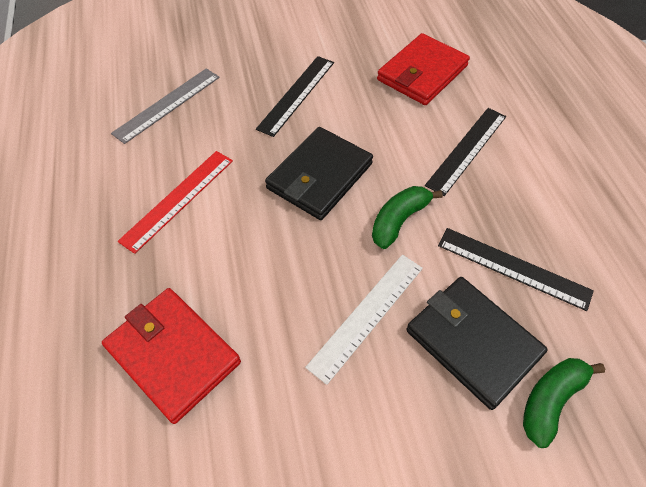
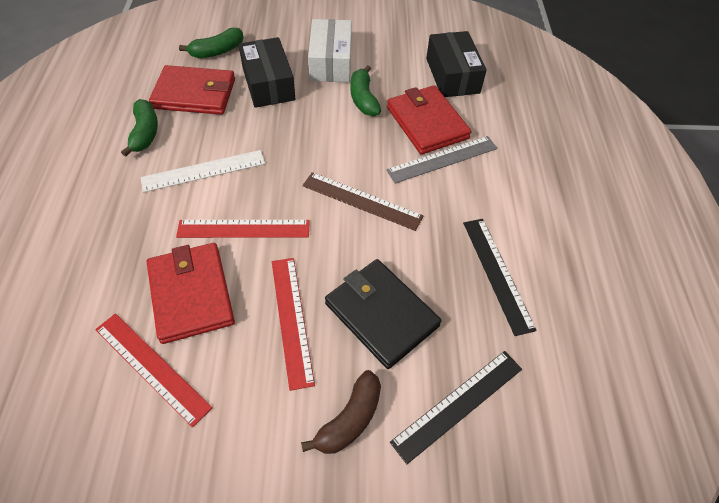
black box: 0 -> 2
black ruler: 3 -> 2
black wallet: 2 -> 1
brown banana: 0 -> 1
brown ruler: 0 -> 1
green banana: 2 -> 3
red ruler: 1 -> 3
red wallet: 2 -> 3
white box: 0 -> 1

